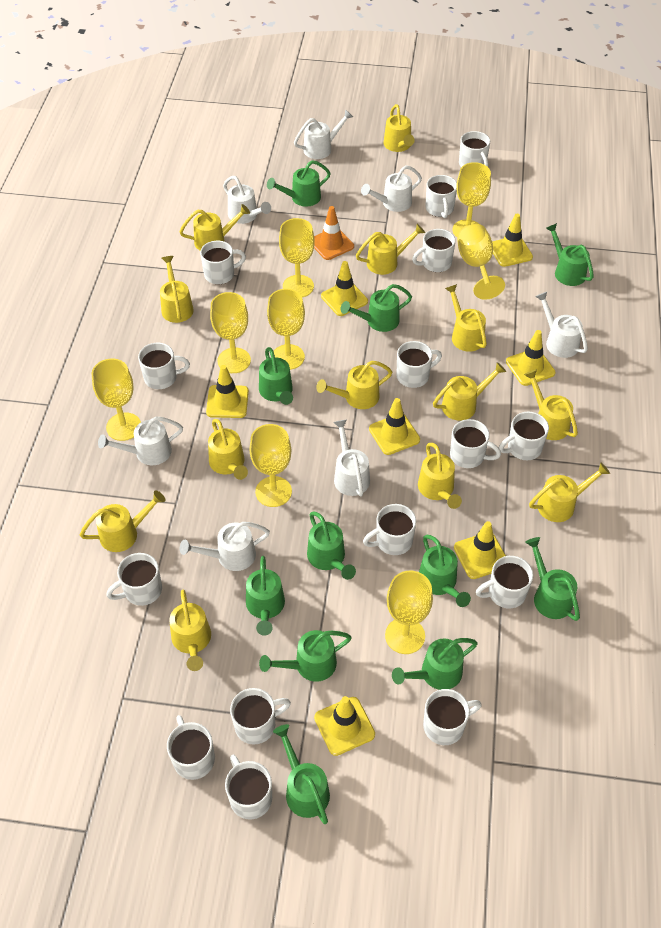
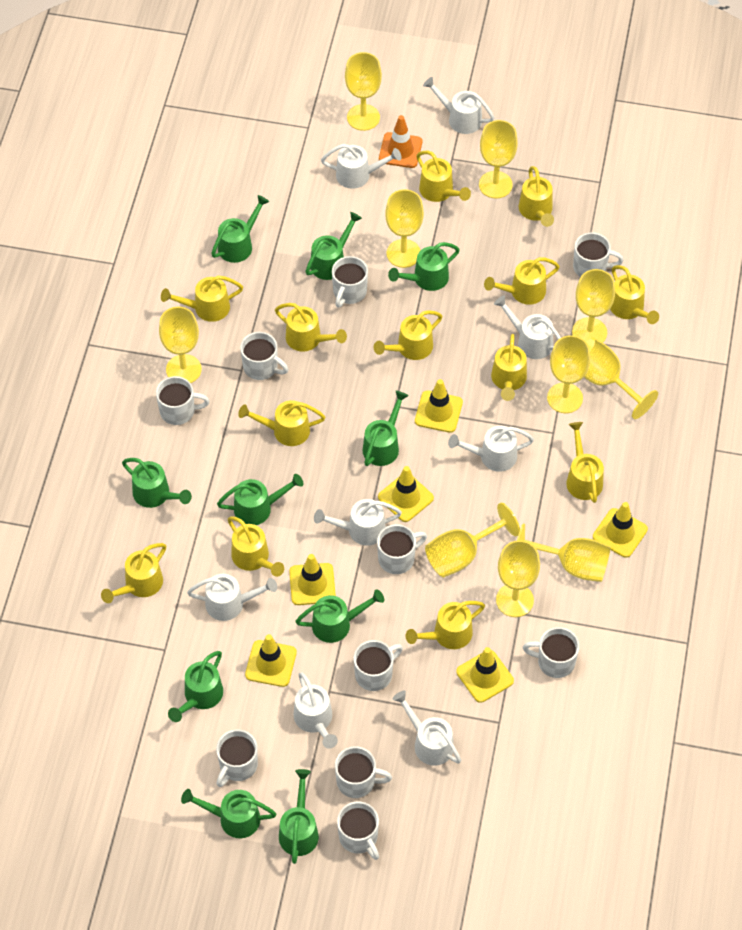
green watering can: 11 -> 10
white mug: 15 -> 10
white watering can: 7 -> 8
yellow goblet: 8 -> 10
yellow traffic cone: 7 -> 6

